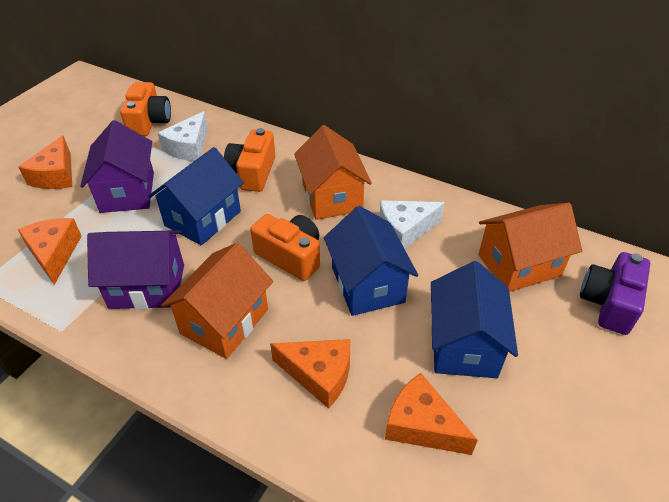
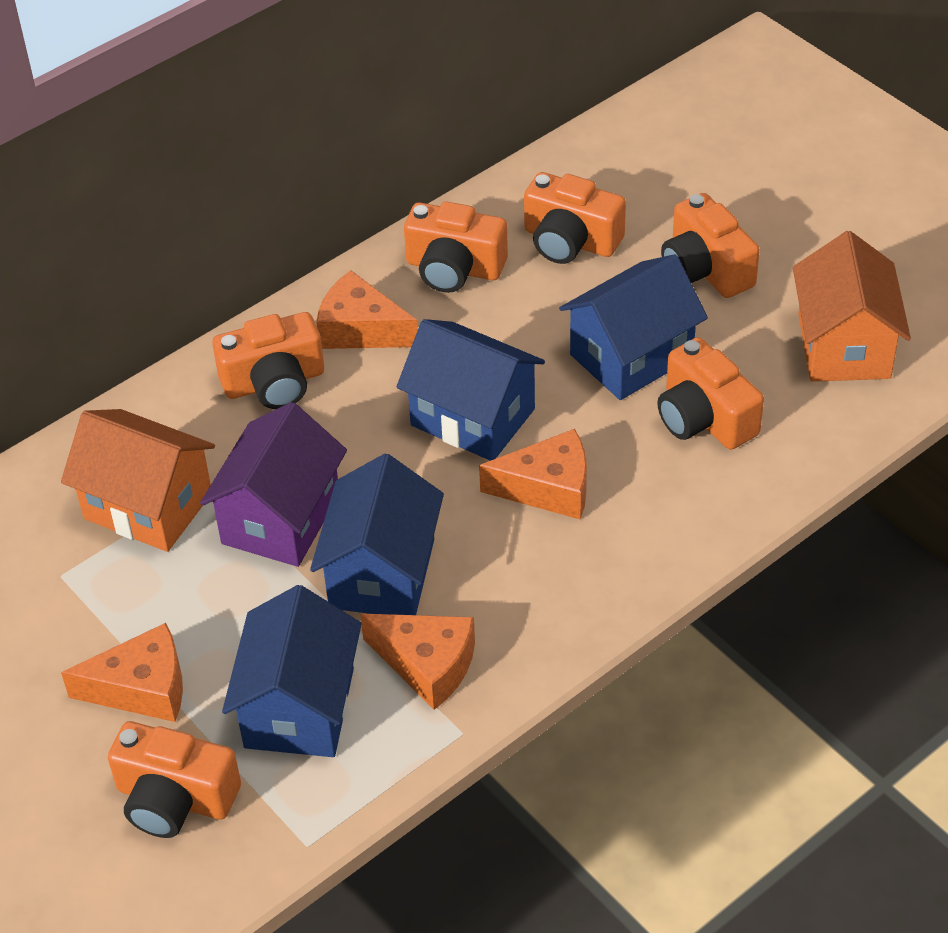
blue house: 3 -> 4
orange camera: 3 -> 6
orange house: 3 -> 2
purple camera: 1 -> 0
purple house: 2 -> 1
white cheese: 2 -> 0

